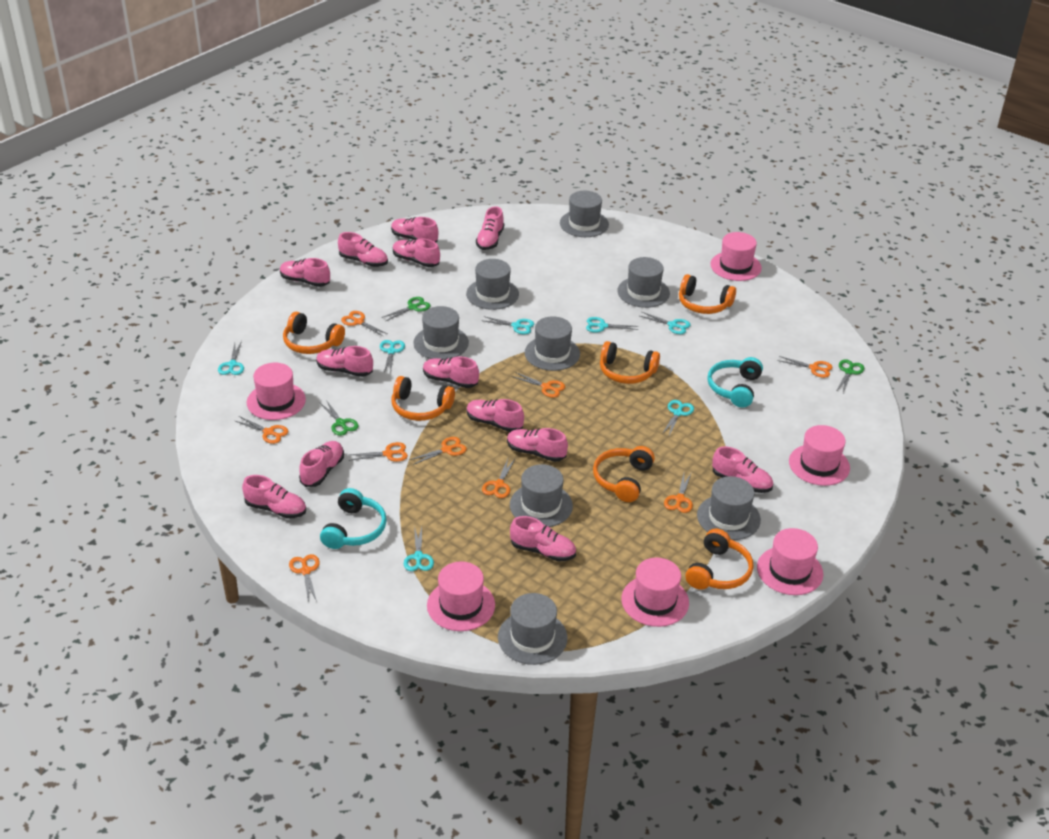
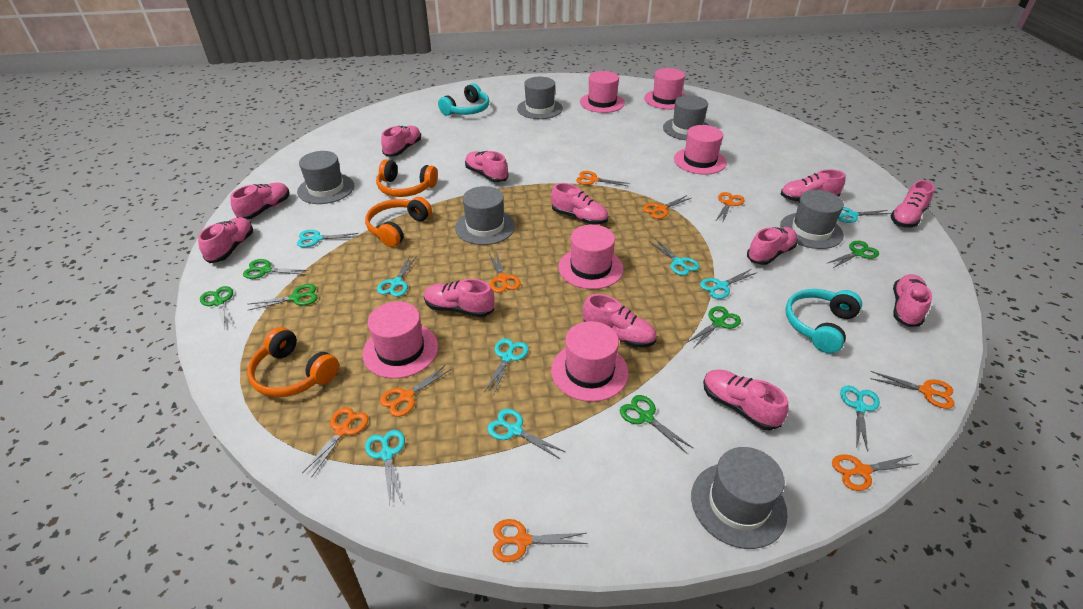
green scissors: 3 -> 6
grey hat: 8 -> 6
orange headphones: 6 -> 3
pink shoe: 13 -> 12
turquoise scissors: 7 -> 9

